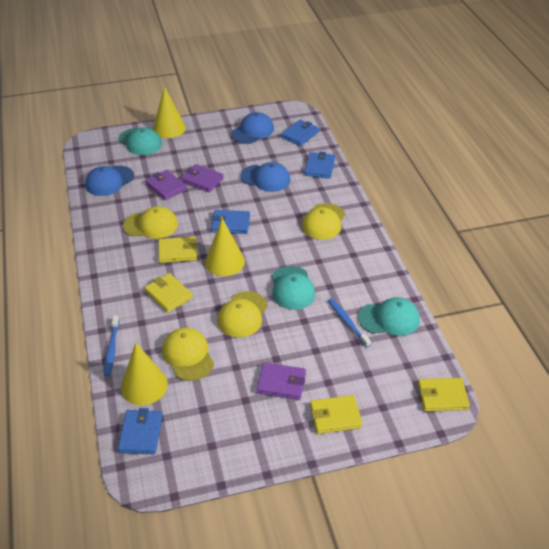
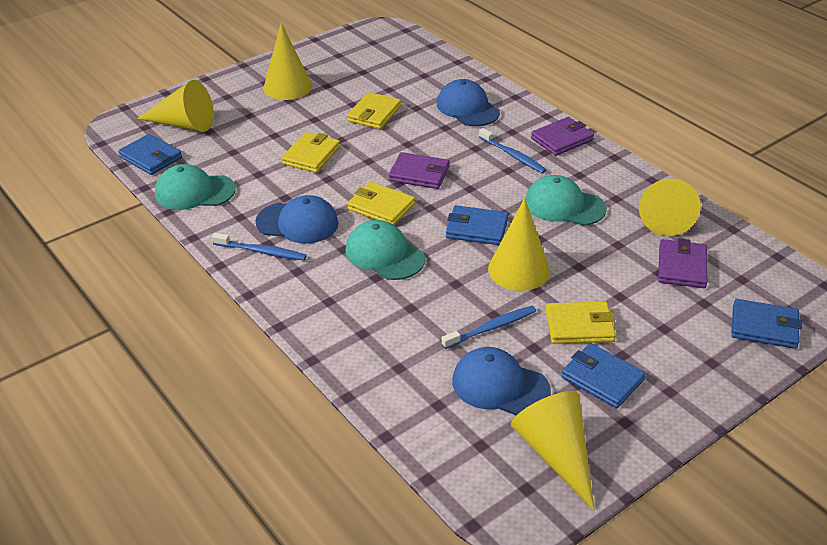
blue toothbrush: 2 -> 3
yellow cap: 4 -> 0
yellow cone: 3 -> 5

